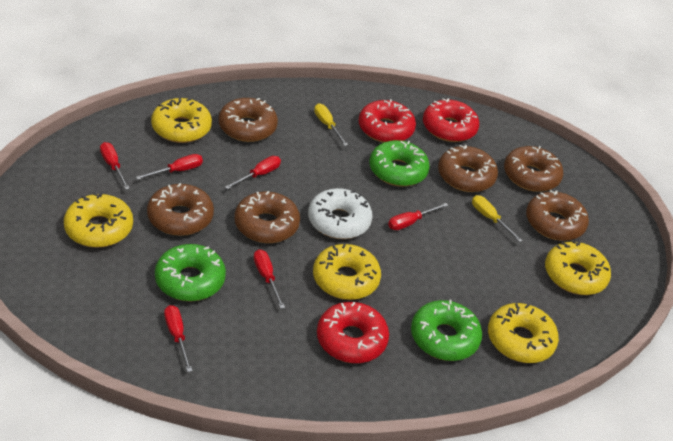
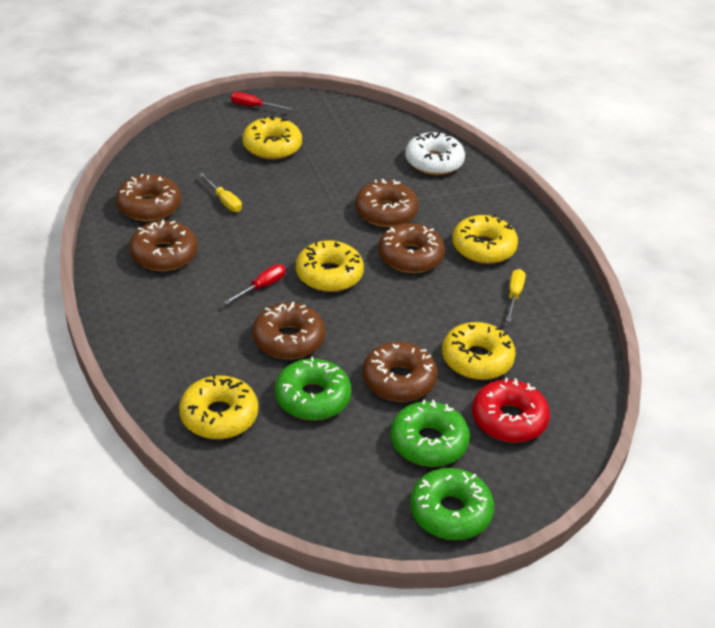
red donut: 3 -> 1
red screwdriver: 6 -> 2

